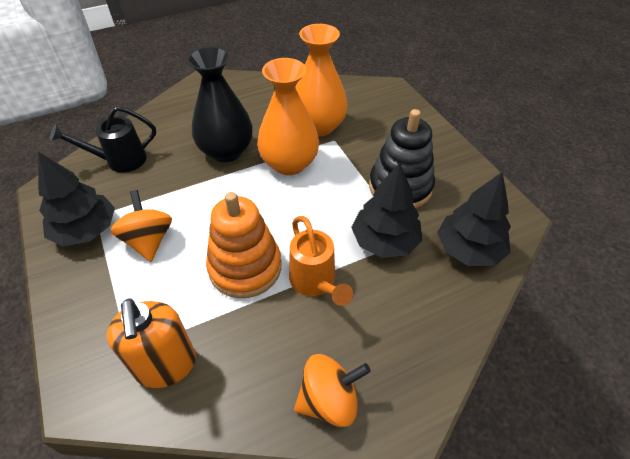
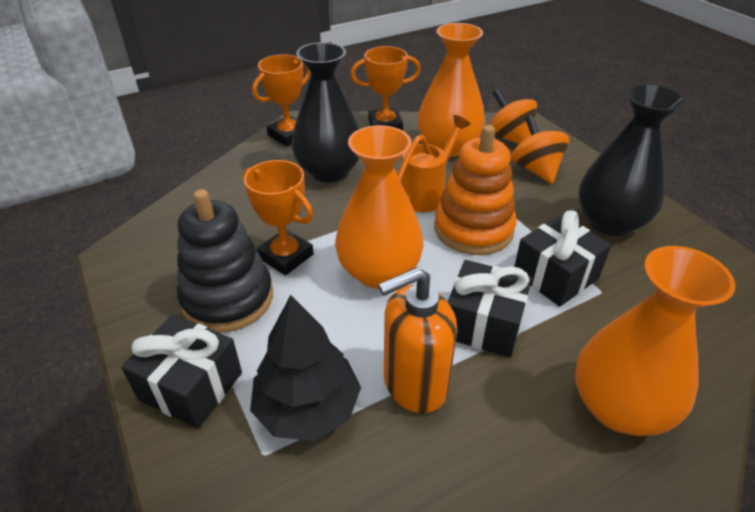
black gift: 0 -> 3
black tree: 3 -> 1
black vase: 1 -> 2
black watering can: 1 -> 0
orange trophy: 0 -> 3
orange vase: 2 -> 3

